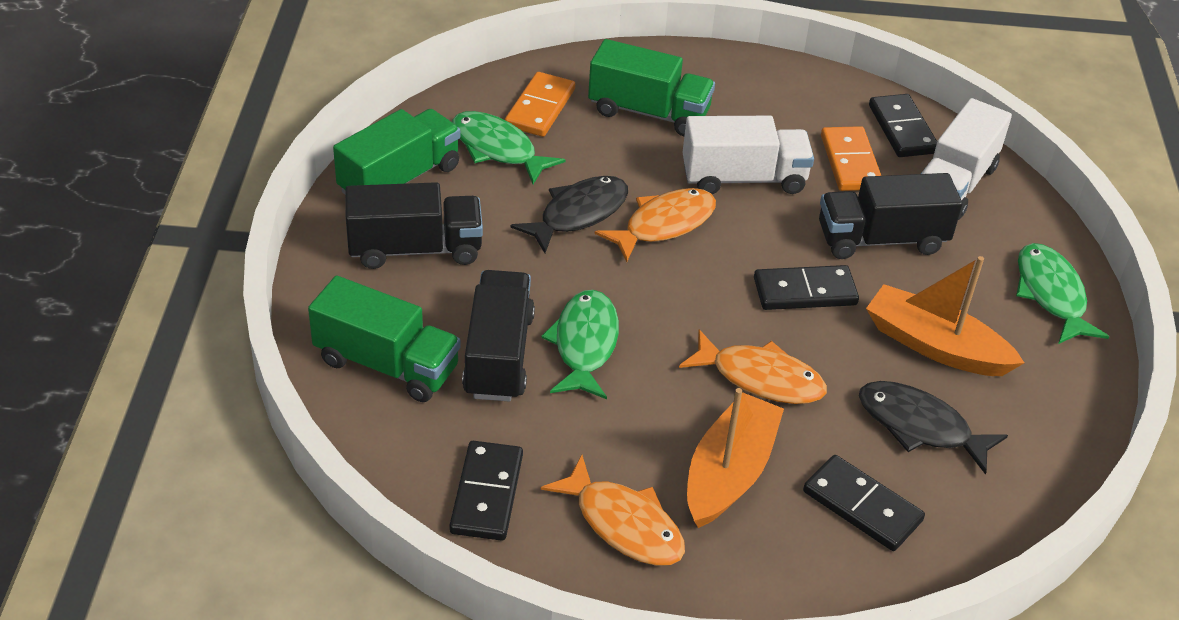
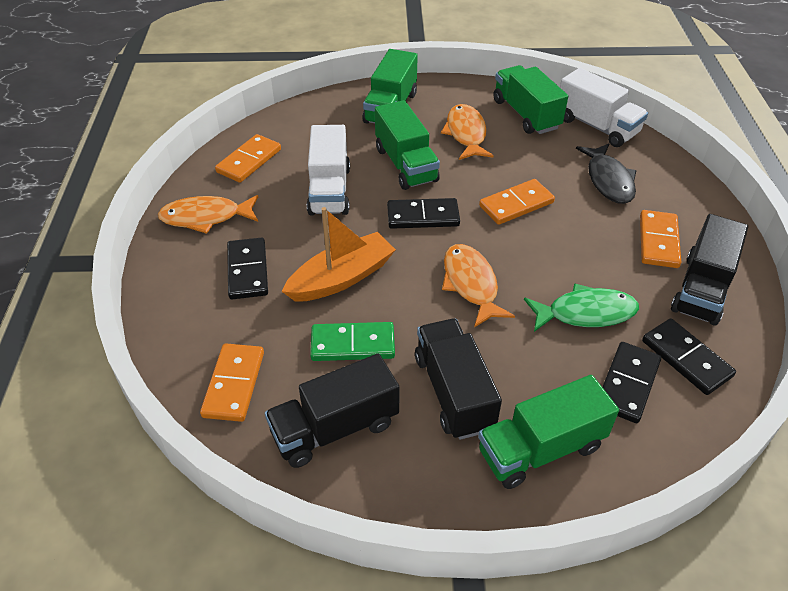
black fish: 2 -> 1
green domino: 0 -> 1
green fish: 3 -> 1
green truck: 3 -> 4
orange boat: 2 -> 1
orange domino: 2 -> 4

